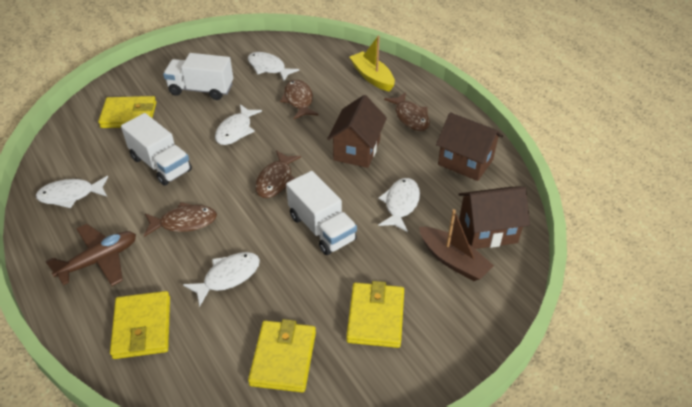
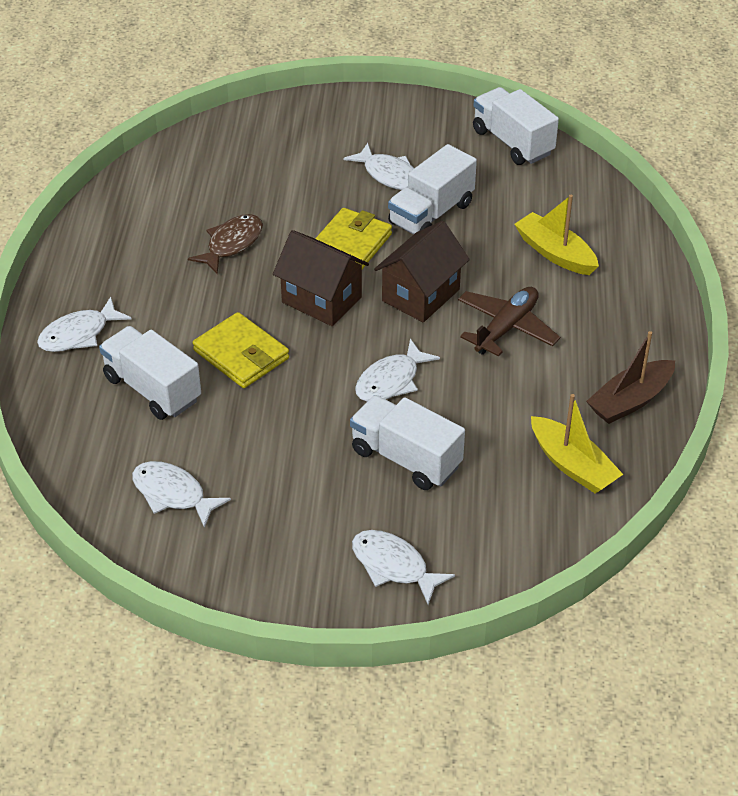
brown fish: 4 -> 1
brown house: 3 -> 2
white truck: 3 -> 4
yellow boat: 1 -> 2
yellow wallet: 4 -> 2

